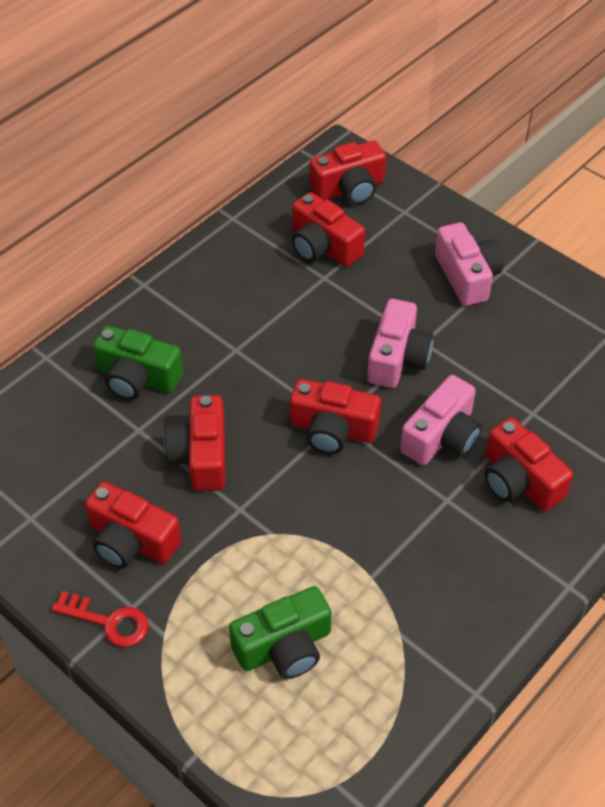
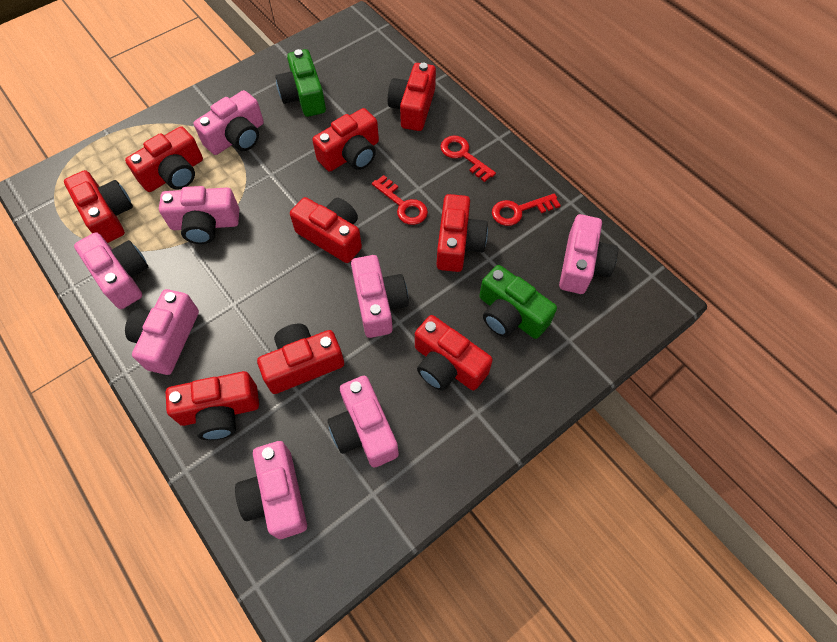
pink camera: 3 -> 8
red camera: 6 -> 9
red key: 1 -> 3

